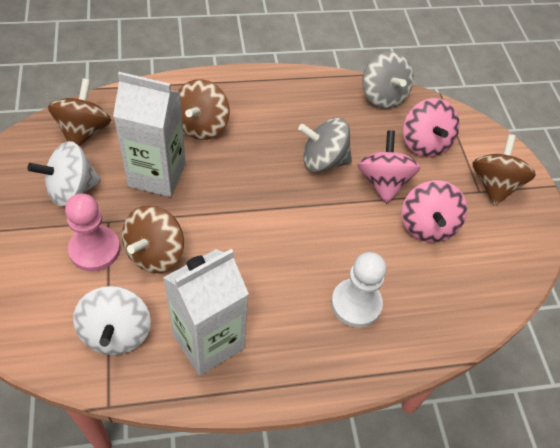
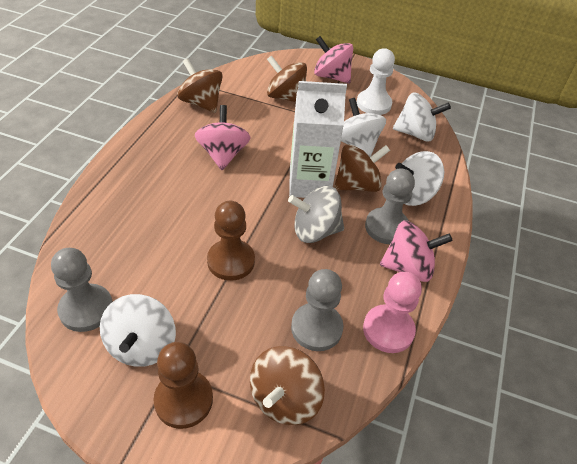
brown pawn: 0 -> 2
grey pawn: 0 -> 3
grey spinning top: 2 -> 1
white carton: 2 -> 1
white spinning top: 2 -> 4

